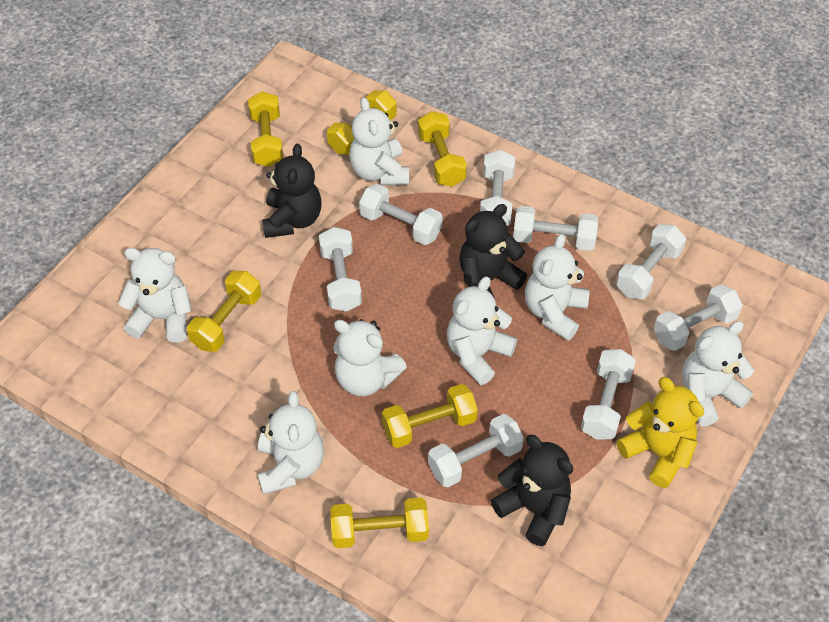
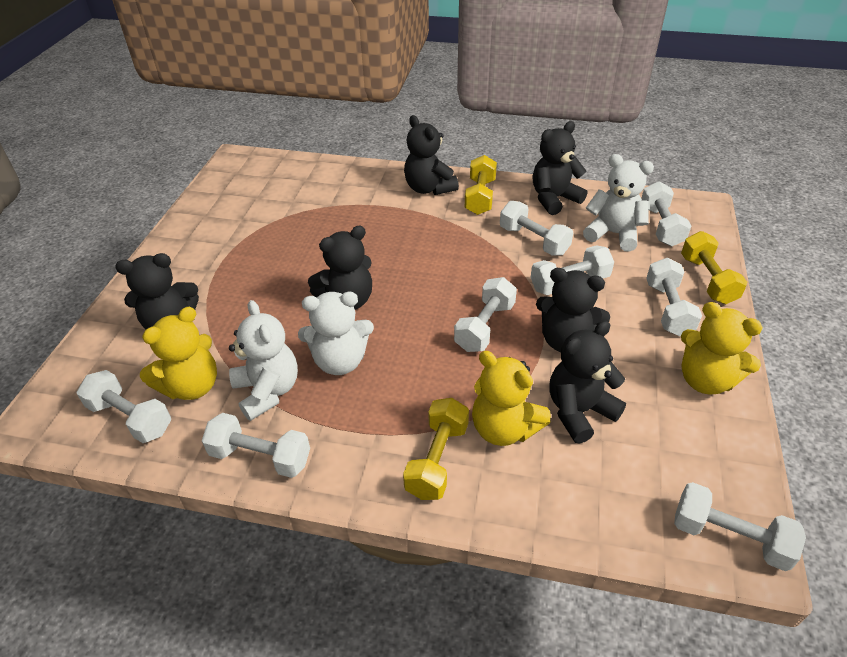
black teddy bear: 3 -> 6
white teddy bear: 7 -> 3
yellow dumbbell: 6 -> 3
yellow teddy bear: 1 -> 3

